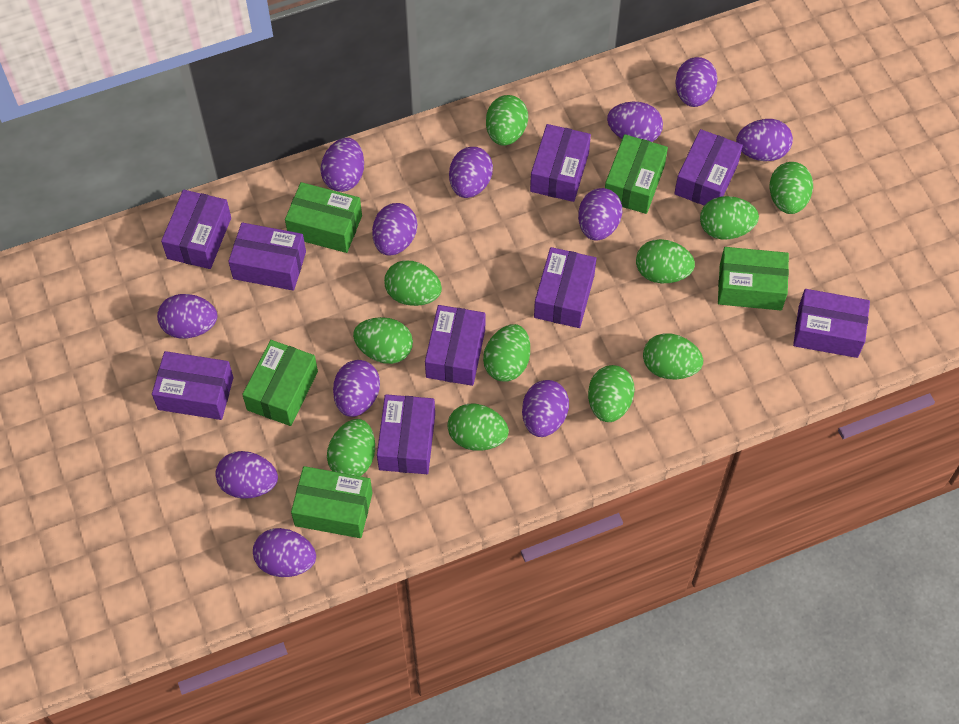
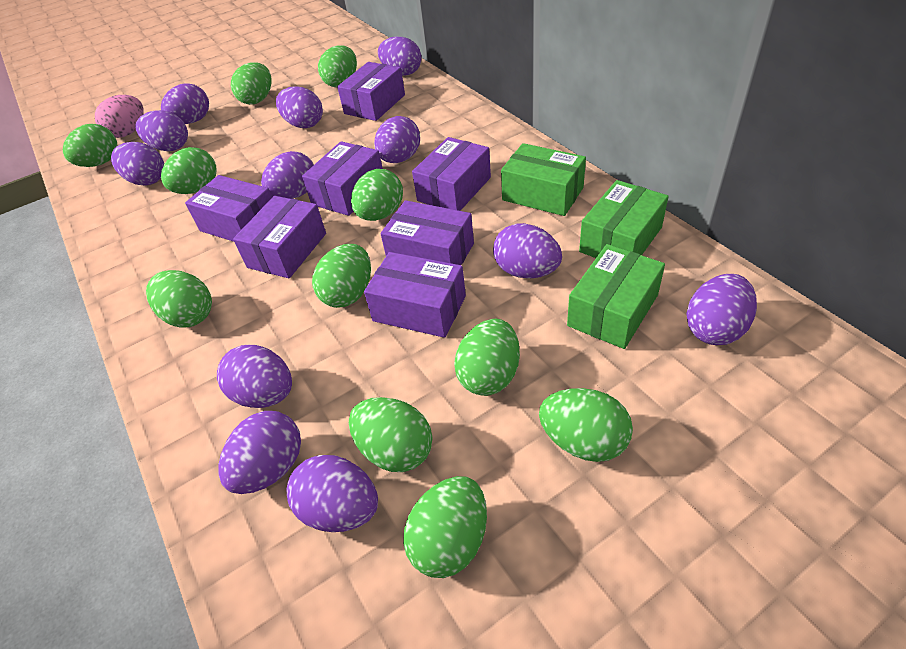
green box: 5 -> 3
pink egg: 0 -> 1
purple box: 9 -> 7

